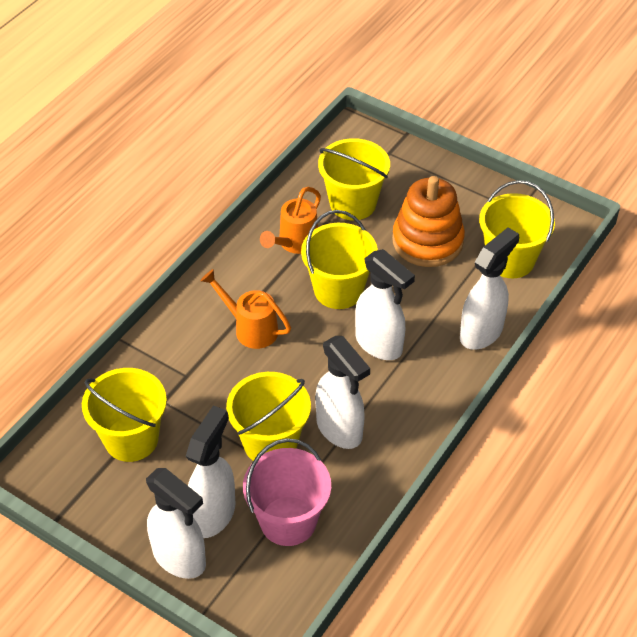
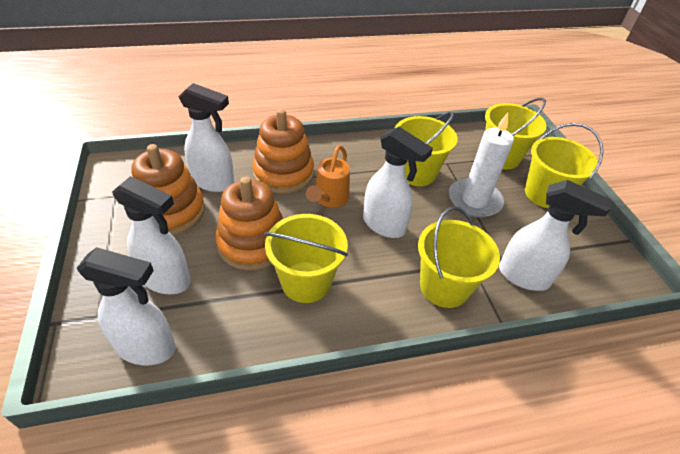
orange stacking toy: 1 -> 3
orange watering can: 2 -> 1
pink bucket: 1 -> 0
white candle: 0 -> 1

